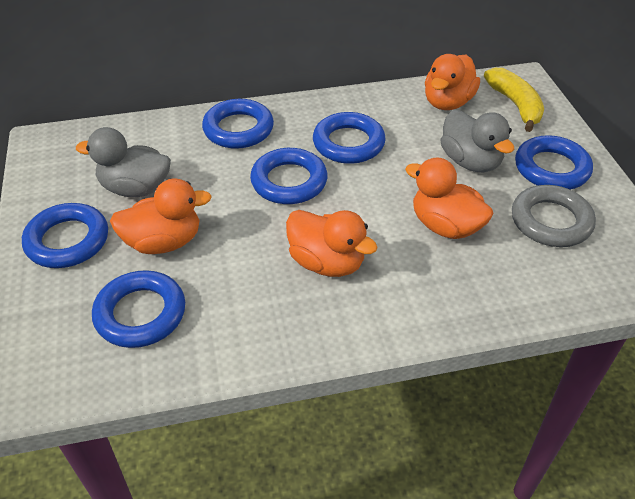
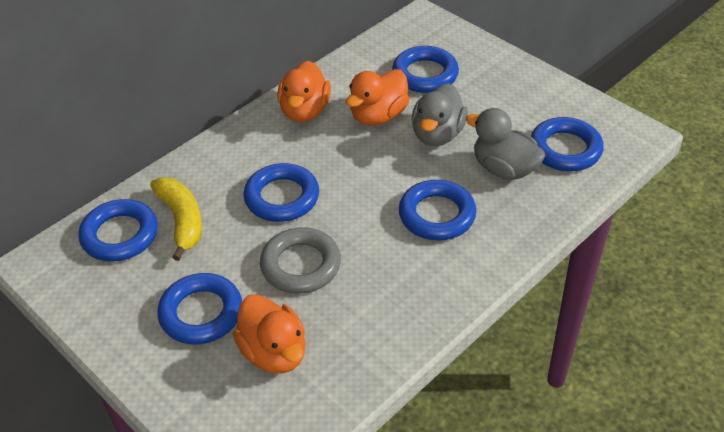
orange duck: 4 -> 3

